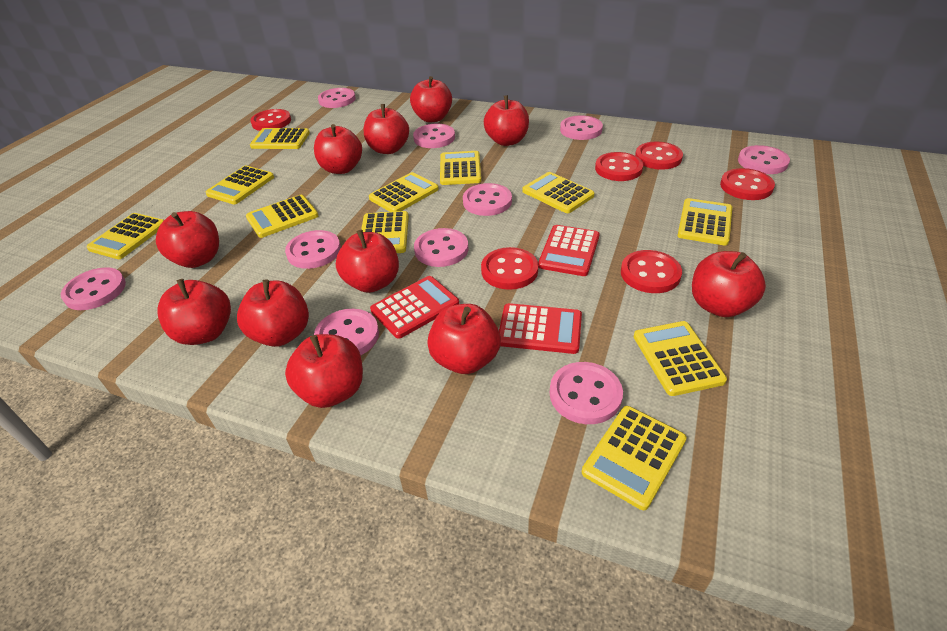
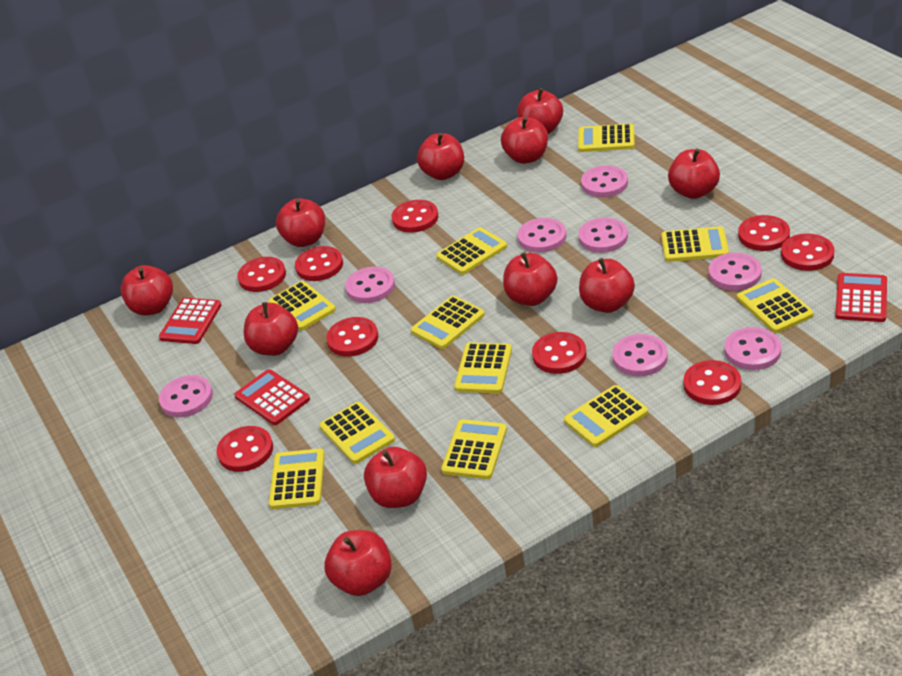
pink button: 10 -> 8
red button: 6 -> 9

